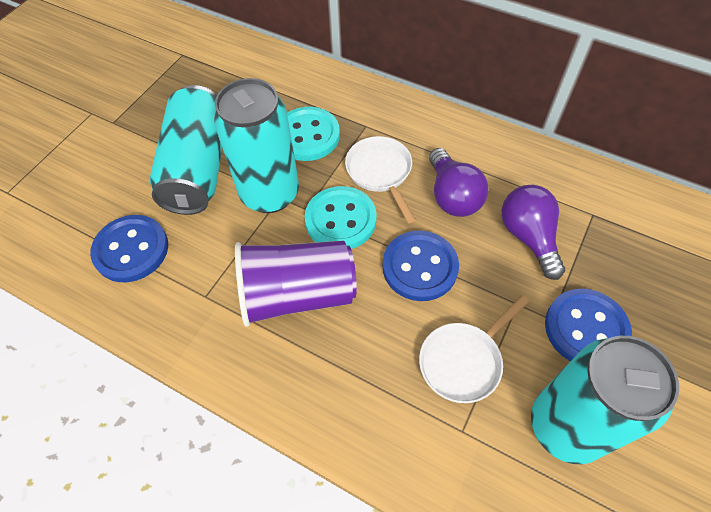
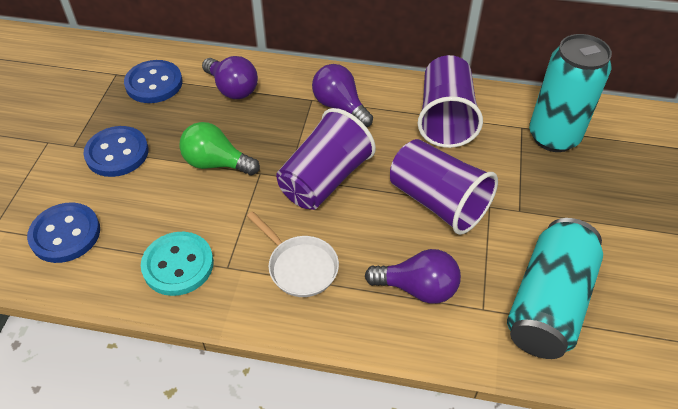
green light bulb: 0 -> 1
purple cup: 1 -> 3
purple light bulb: 2 -> 3
turquoise button: 2 -> 1
turquoise can: 3 -> 2
white pan: 2 -> 1

